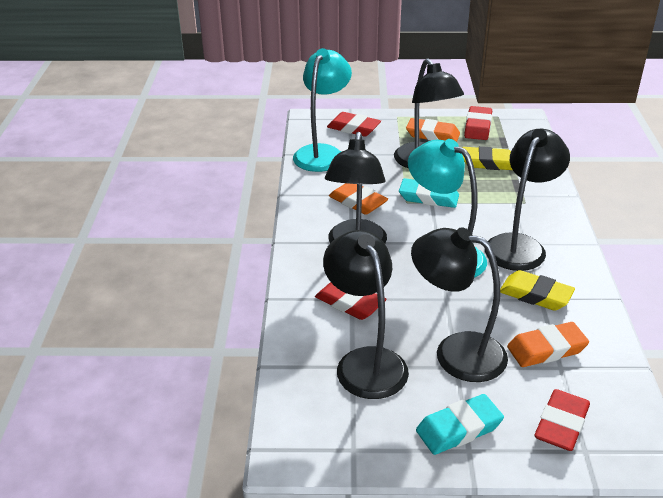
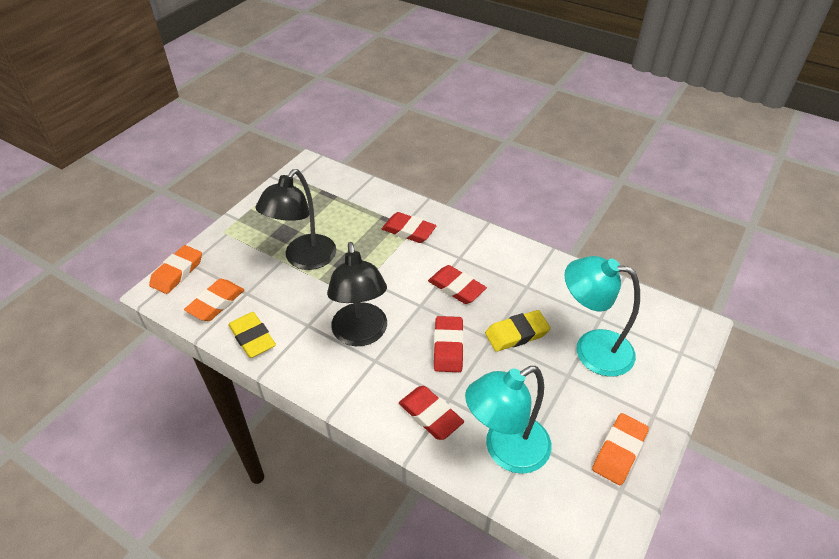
black lamp: 5 -> 2
turquoise eraser: 2 -> 0

